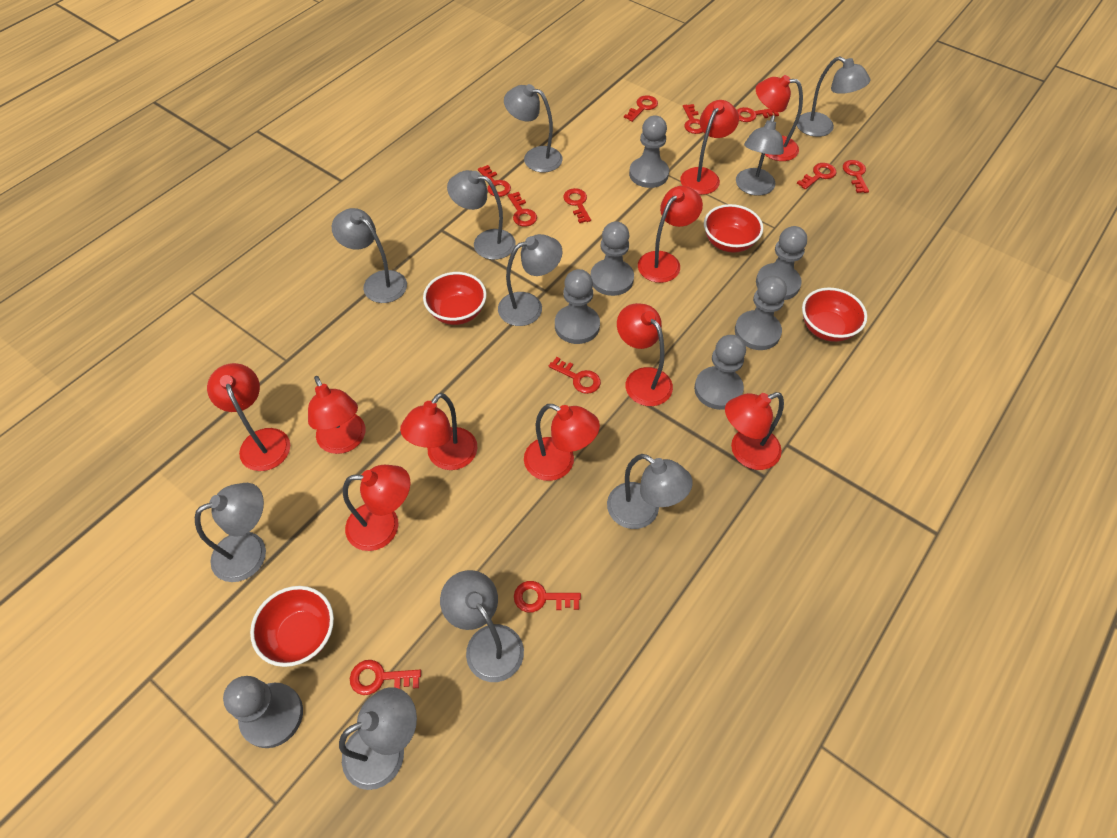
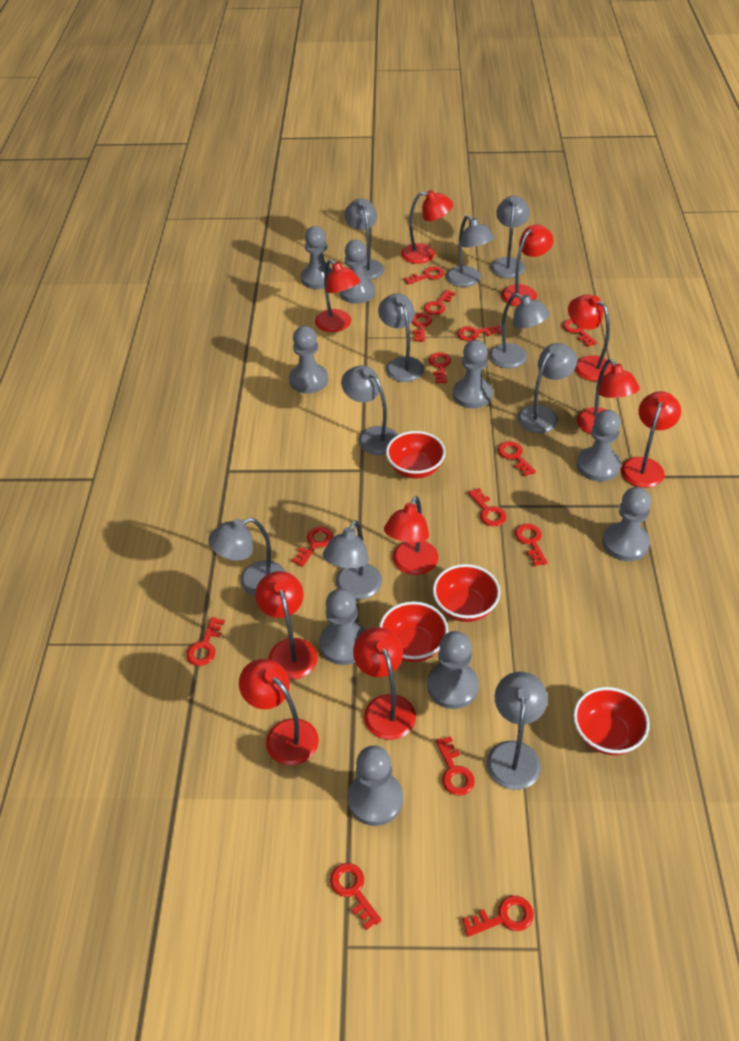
grey pawn: 7 -> 9
red key: 11 -> 14

